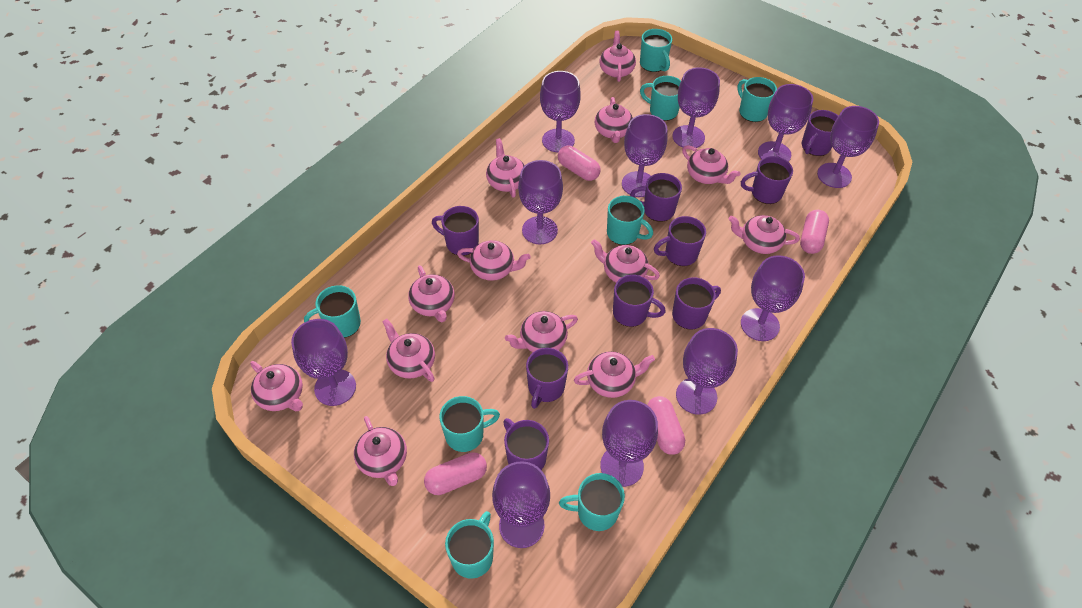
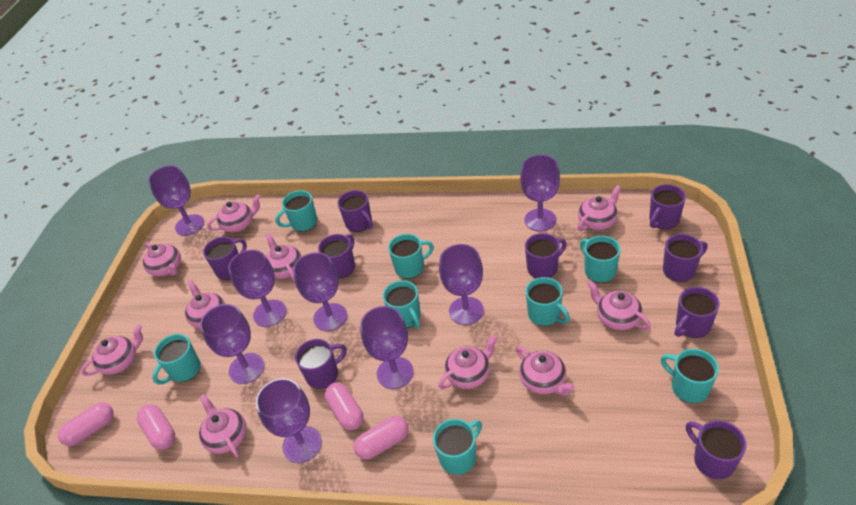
pink teapot: 13 -> 10
purple goblet: 11 -> 8

